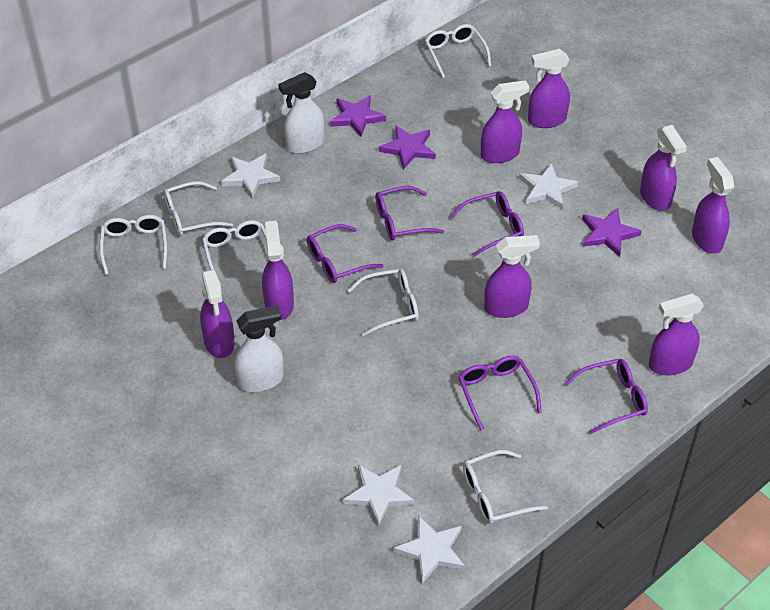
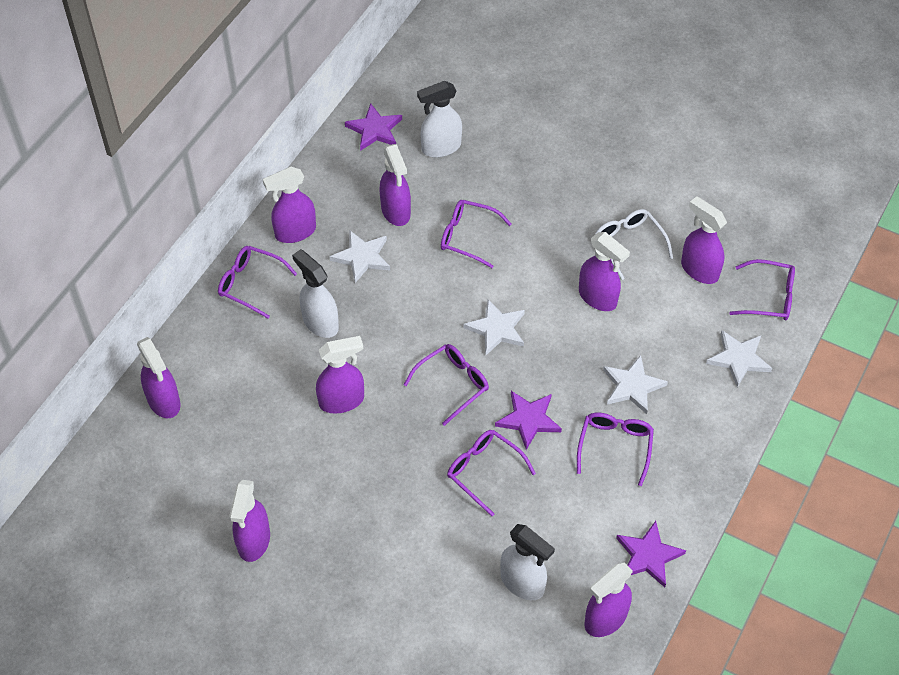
purple glasses: 5 -> 6
white glasses: 6 -> 1
white spray bottle: 2 -> 3

